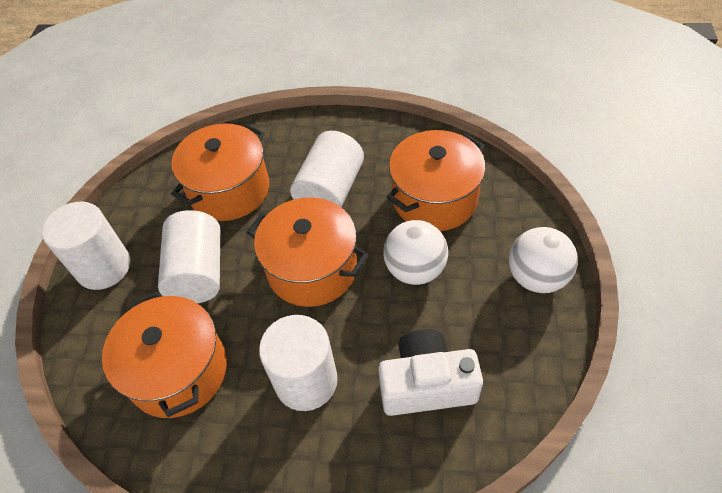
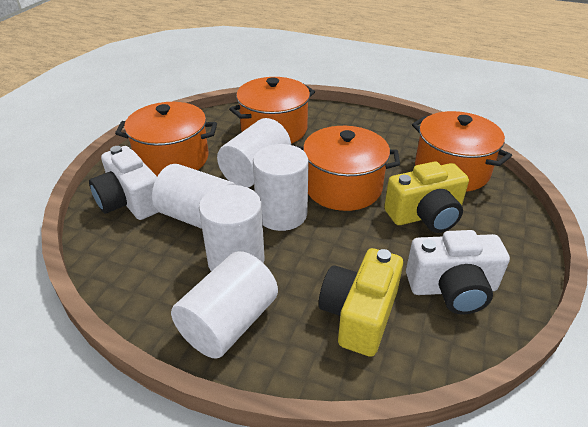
white ball: 2 -> 0
white camera: 1 -> 2
white cylinder: 4 -> 5
yellow camera: 0 -> 2

